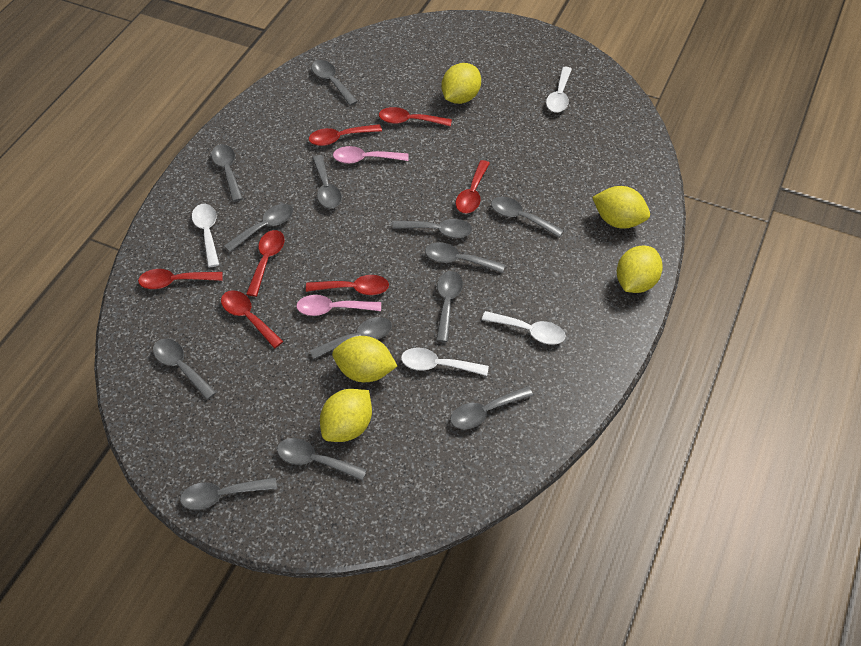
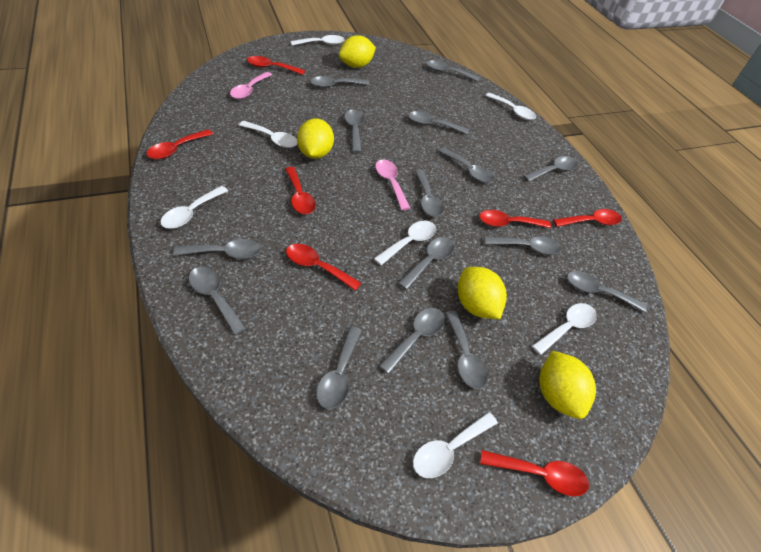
grey spoon: 13 -> 15
white spoon: 4 -> 7
yellow lemon: 5 -> 4

